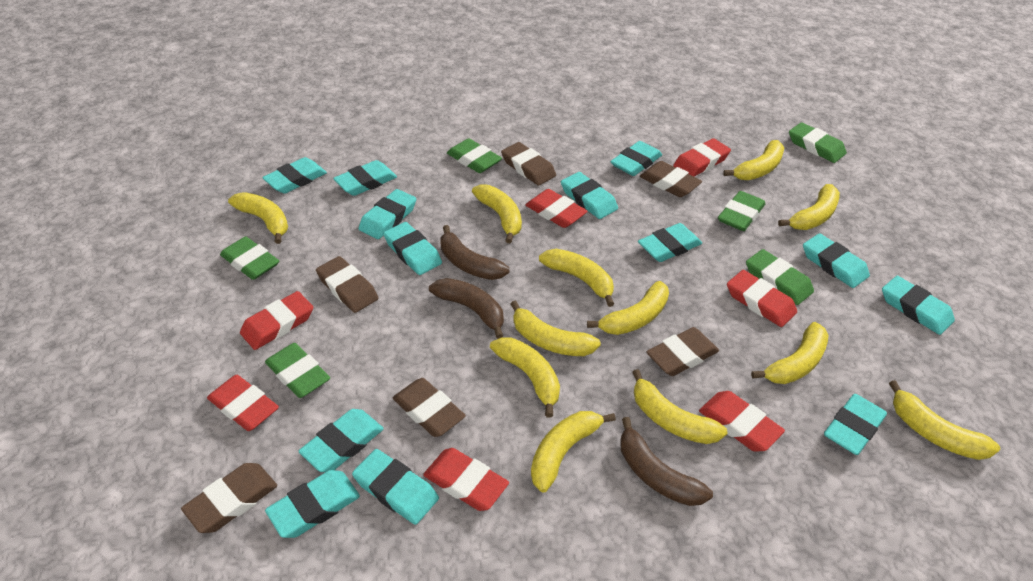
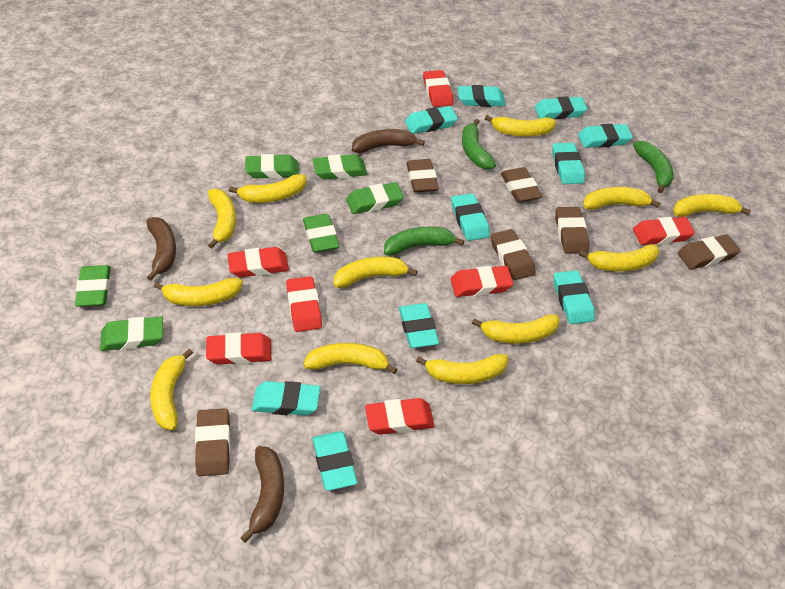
green banana: 0 -> 3
turquoise eraser: 13 -> 10

